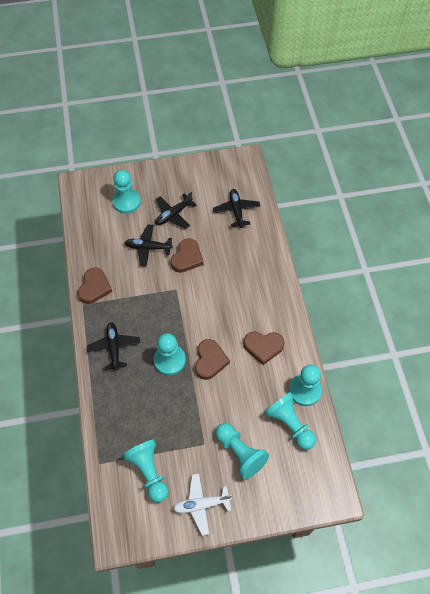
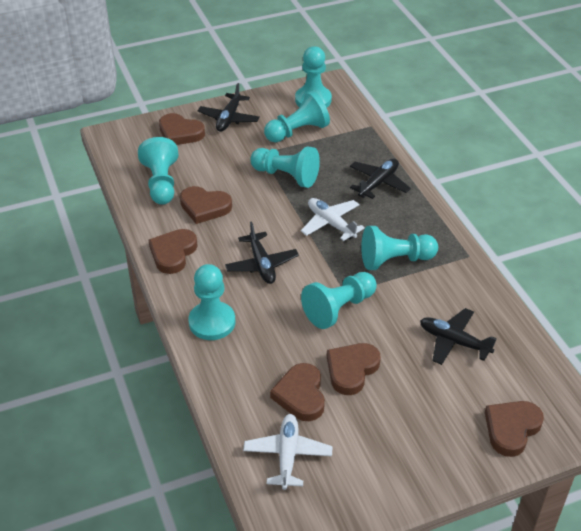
brown heart: 4 -> 6
turquoise pawn: 6 -> 7
white plane: 1 -> 2

